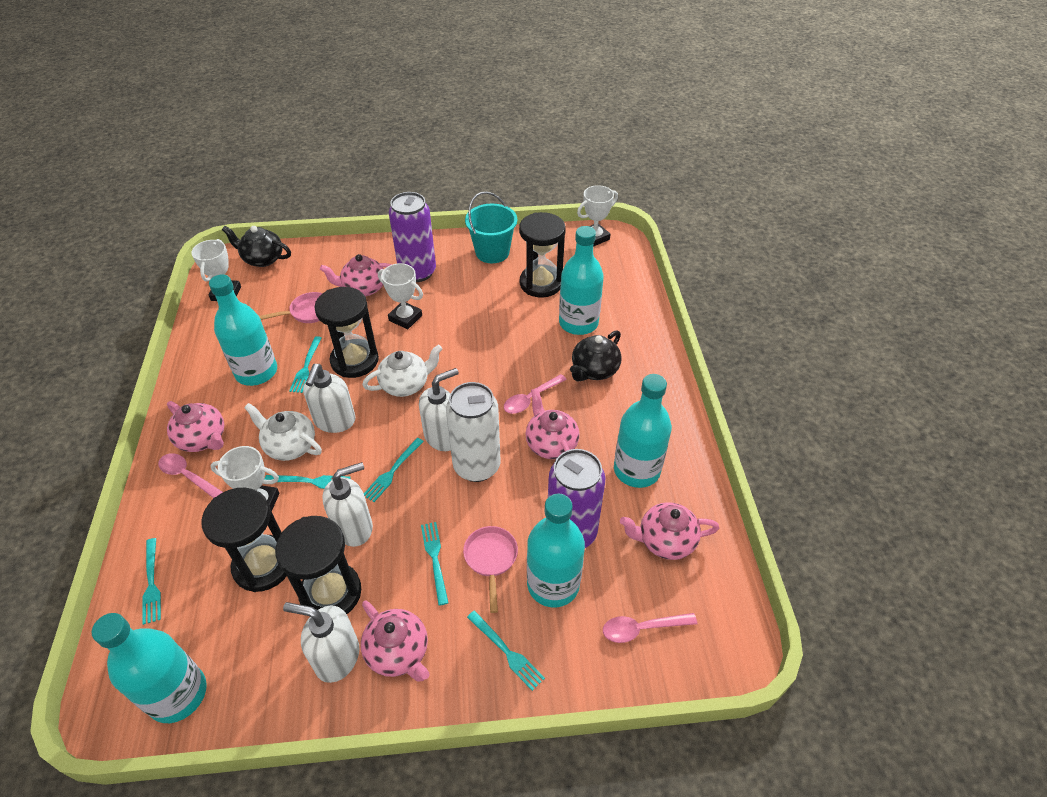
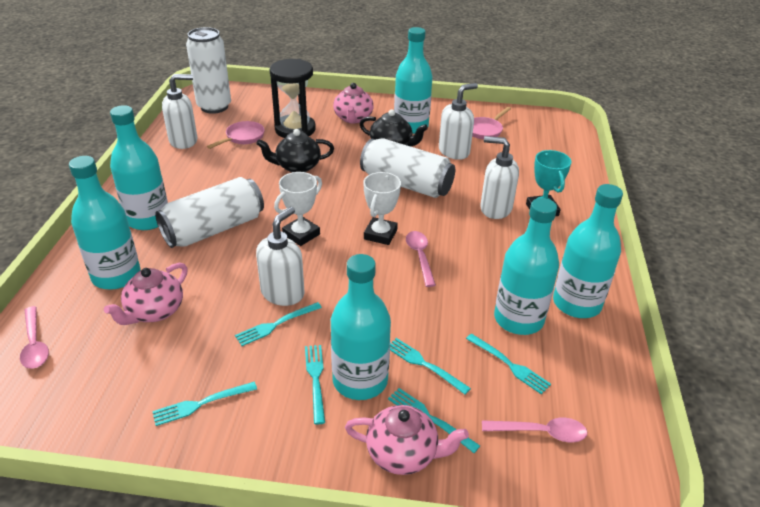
black hourglass: 4 -> 1
pink teapot: 5 -> 3
purple can: 2 -> 0
turquoise bottle: 5 -> 6
turquoise bucket: 1 -> 0
turquoise trophy: 0 -> 1
white can: 1 -> 3
white teapot: 2 -> 0
white trophy: 4 -> 2

